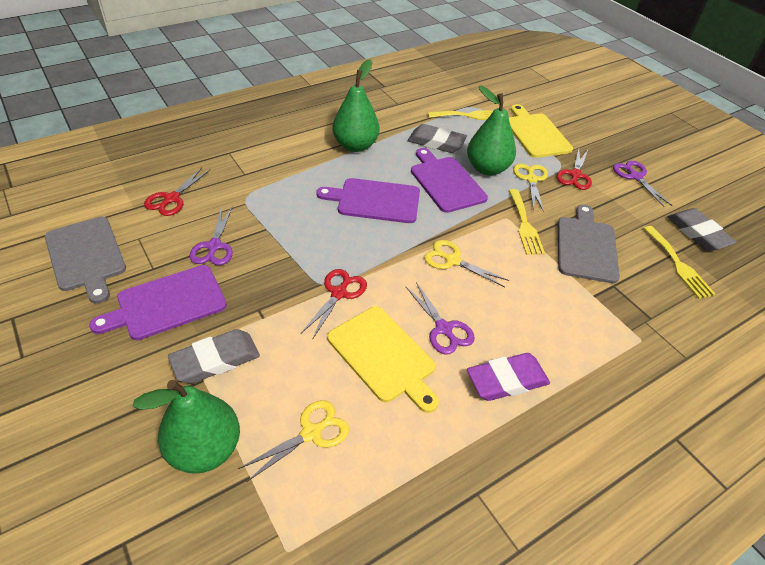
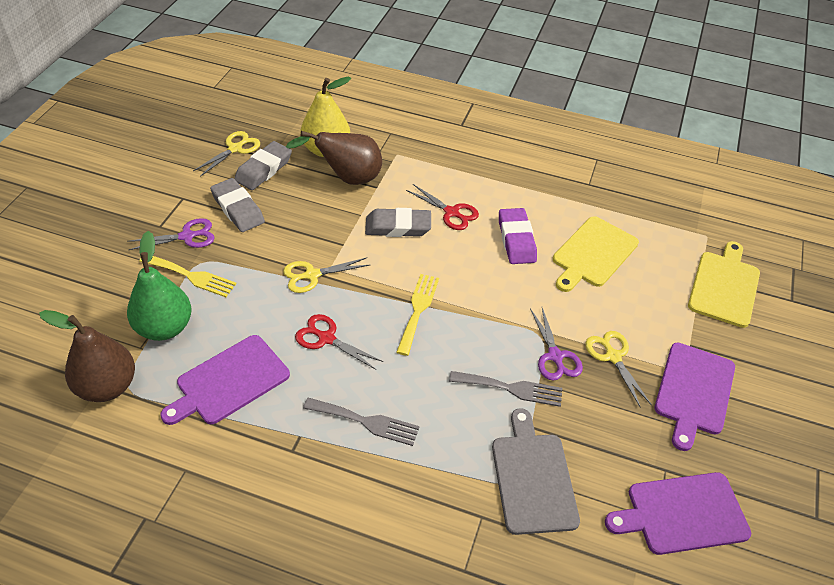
brown pear: 0 -> 2
green pear: 3 -> 1
grey cutting board: 2 -> 1
grey fork: 0 -> 2
purple scissors: 3 -> 2
red scissors: 3 -> 2
yellow fork: 3 -> 2
yellow pear: 0 -> 1

